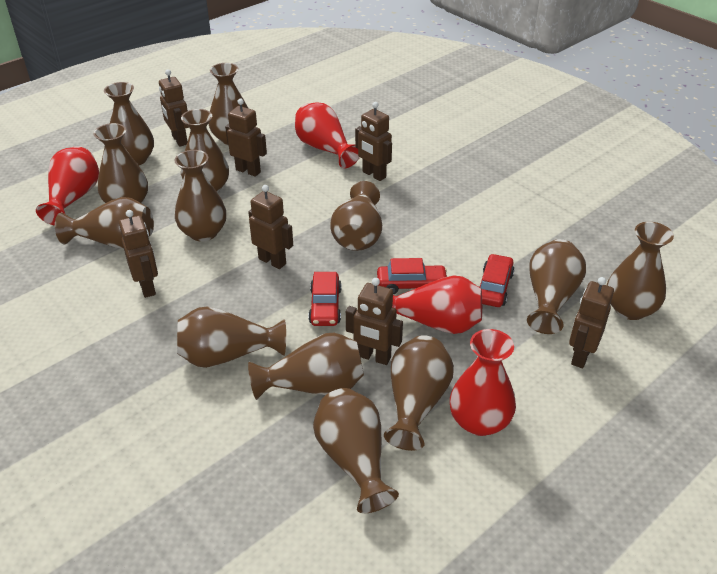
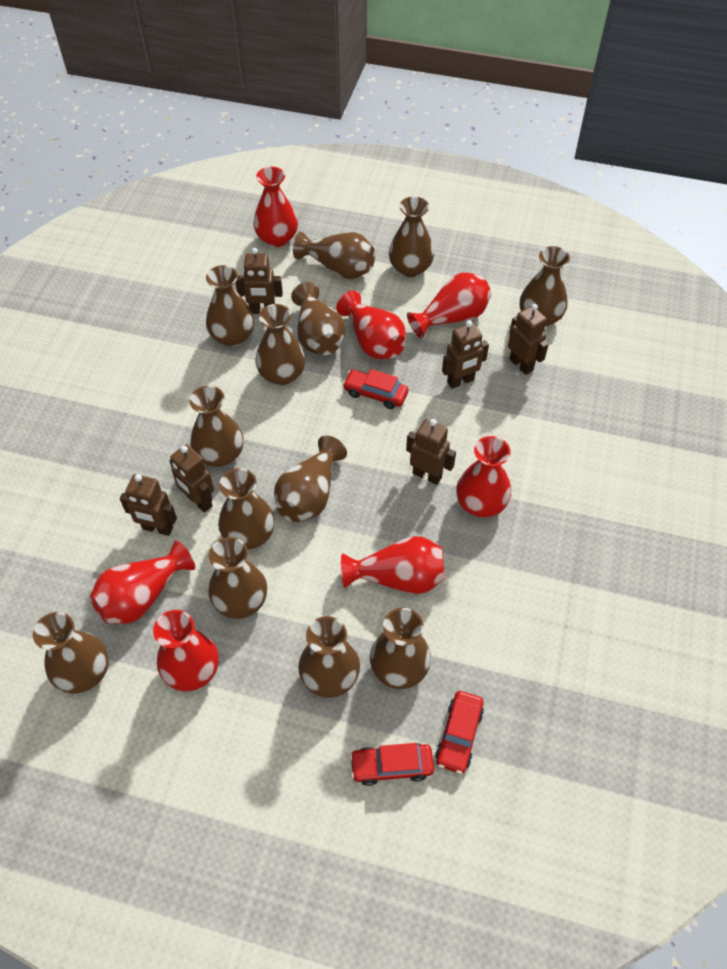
brown robot: 7 -> 6
red vase: 4 -> 7

